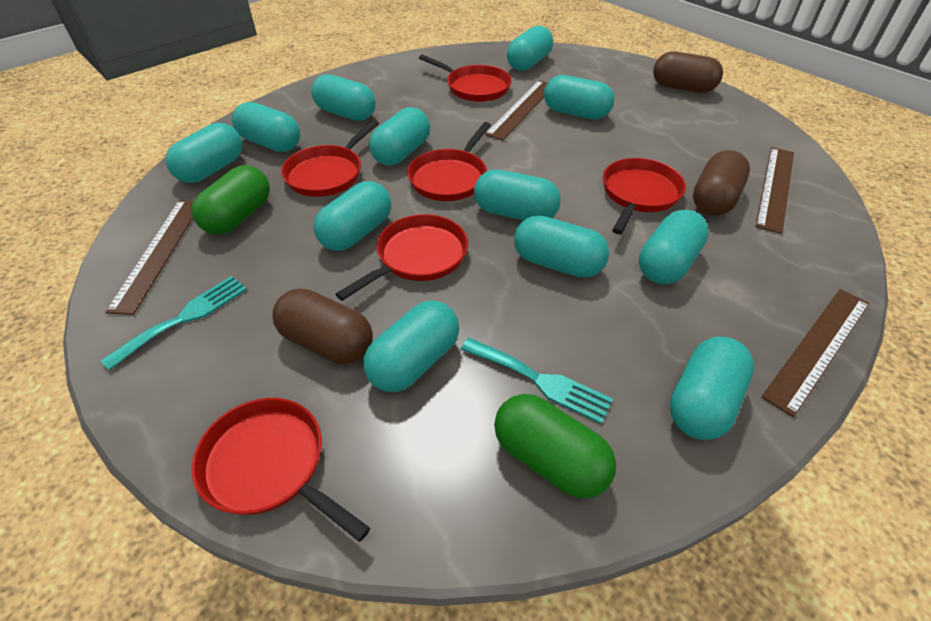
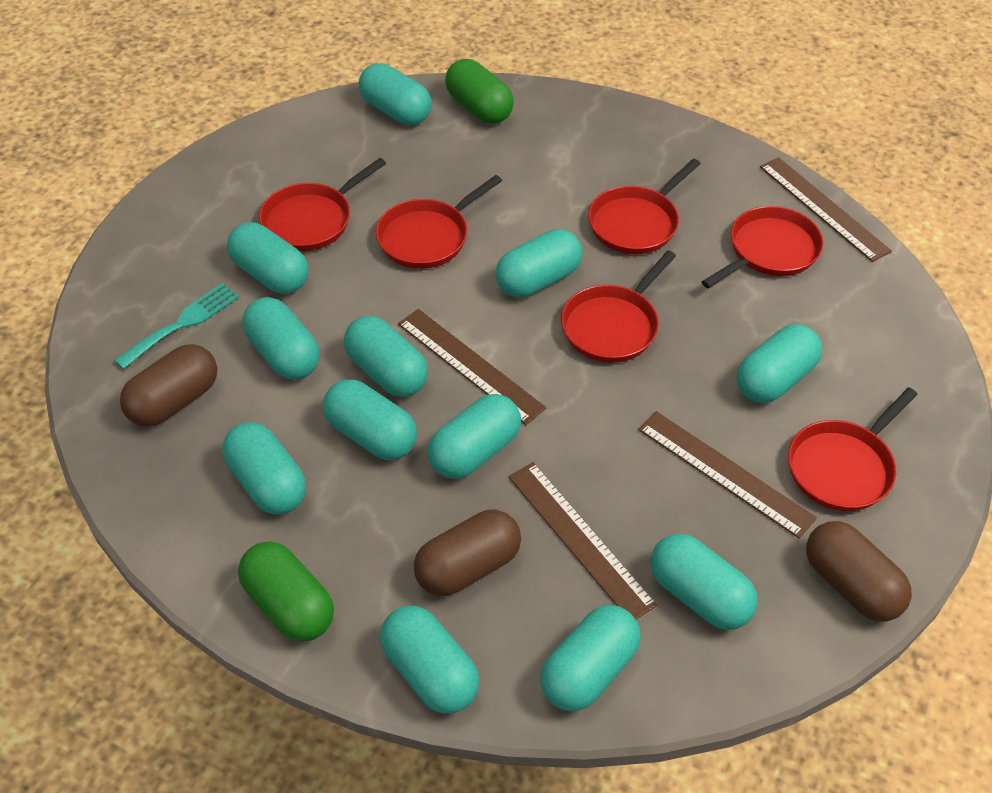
turquoise fork: 2 -> 1

